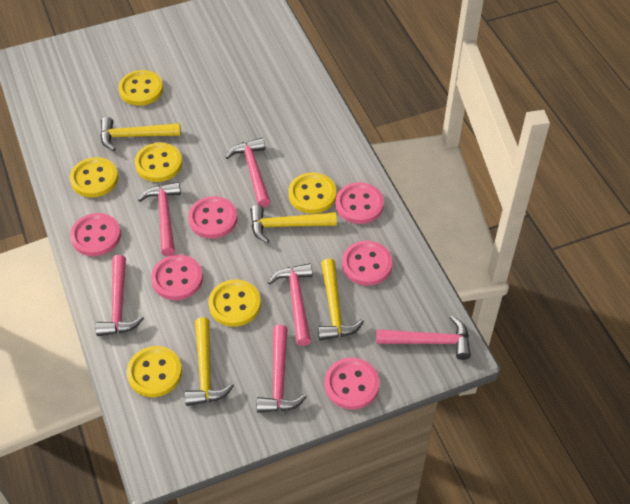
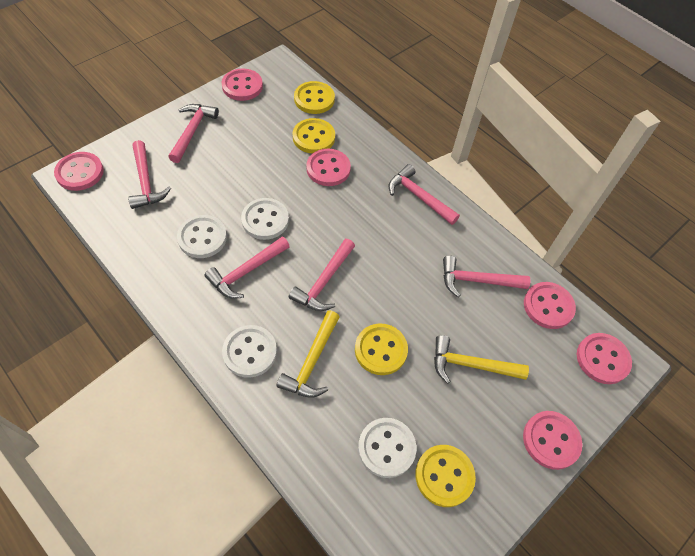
white button: 0 -> 4
yellow button: 6 -> 4
yellow hammer: 4 -> 2

